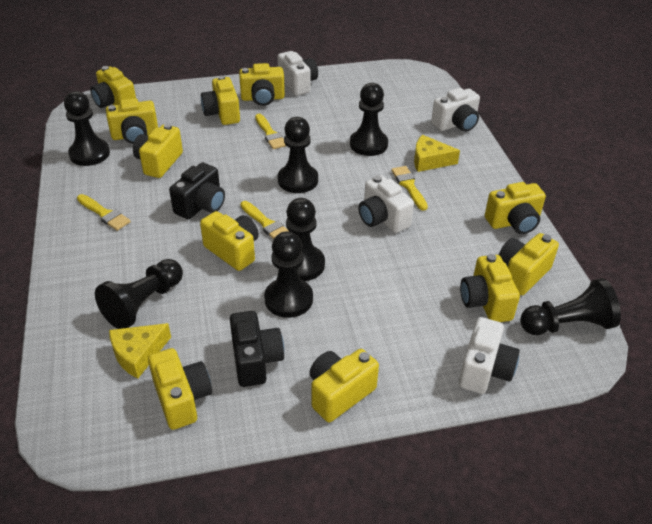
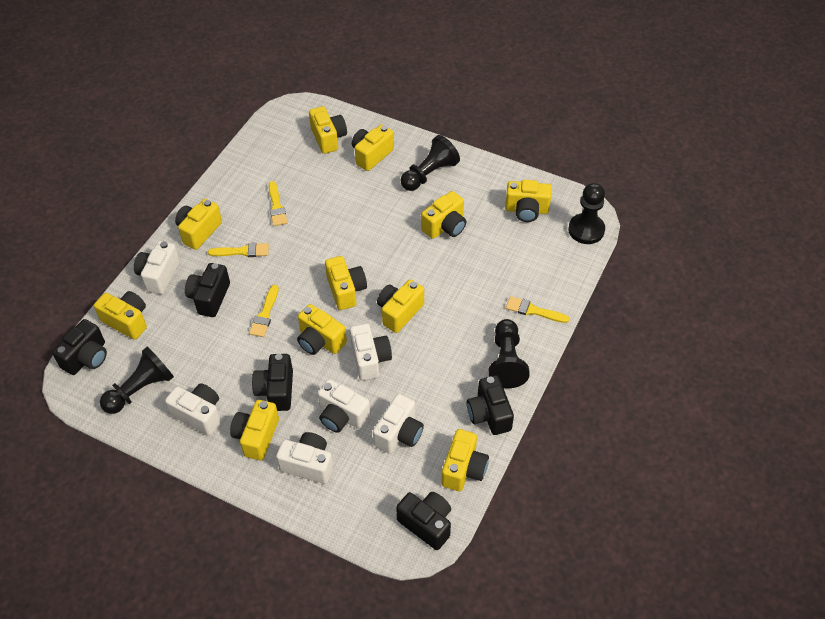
black camera: 2 -> 5
black pawn: 7 -> 4
white camera: 4 -> 6
yellow cheese: 2 -> 0

